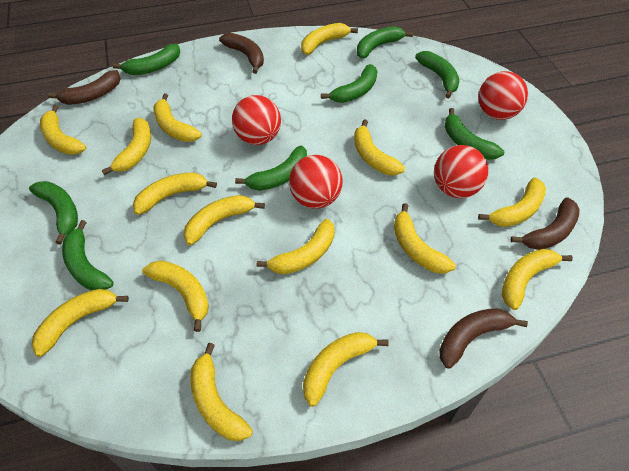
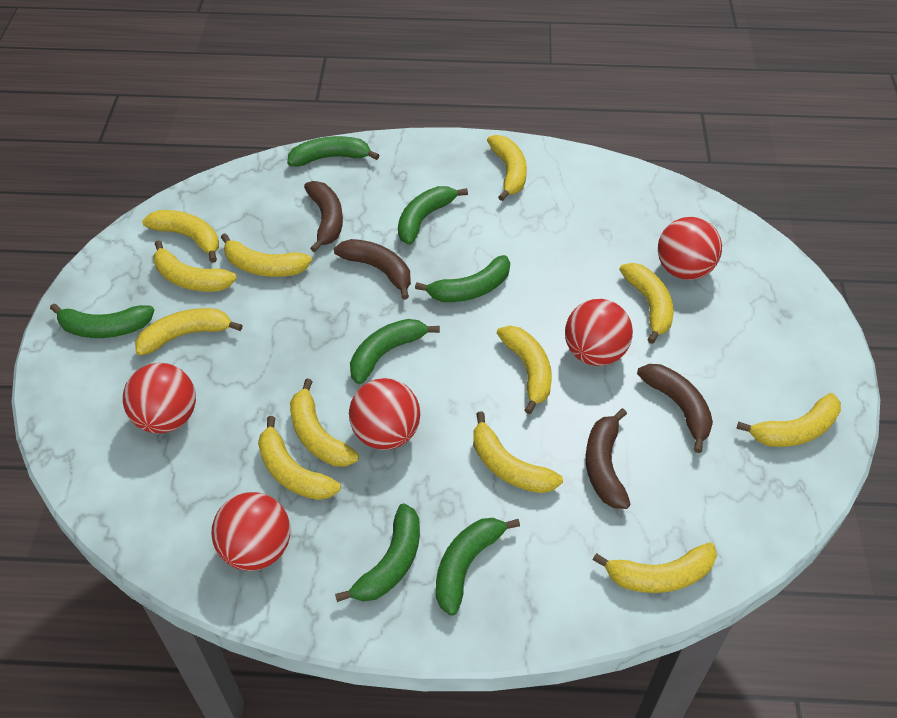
green banana: 8 -> 7
red ball: 4 -> 5
yellow banana: 15 -> 12

